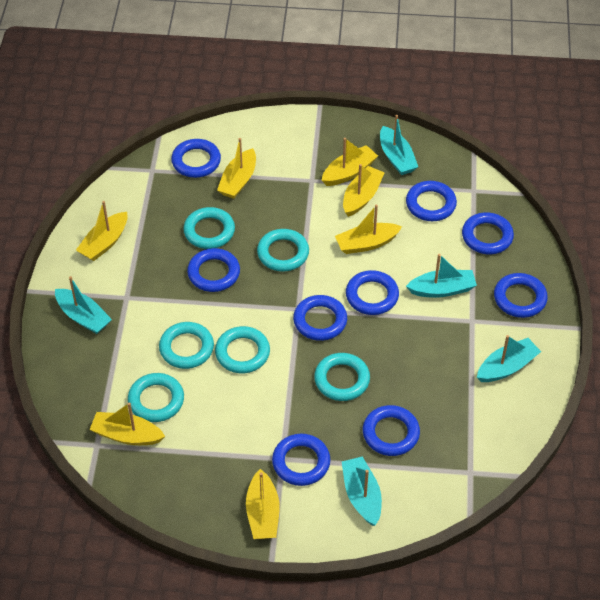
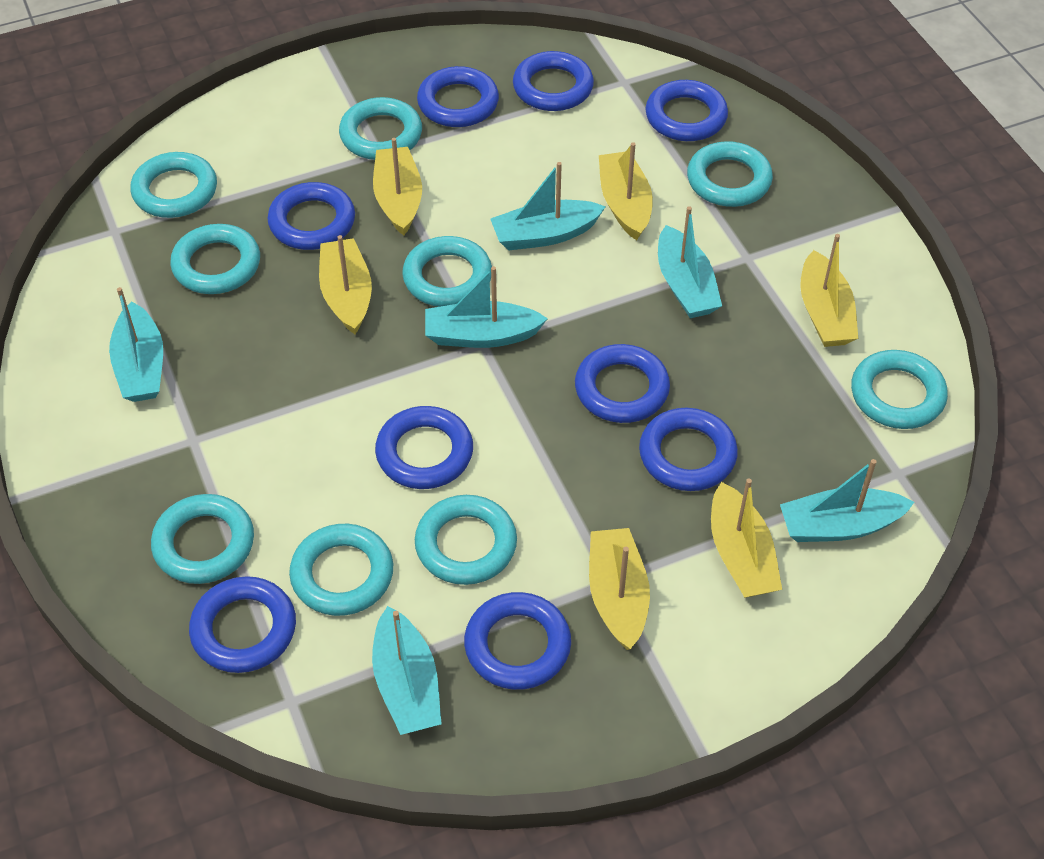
turquoise boat: 5 -> 6
turquoise ring: 6 -> 9
yellow boat: 7 -> 6

